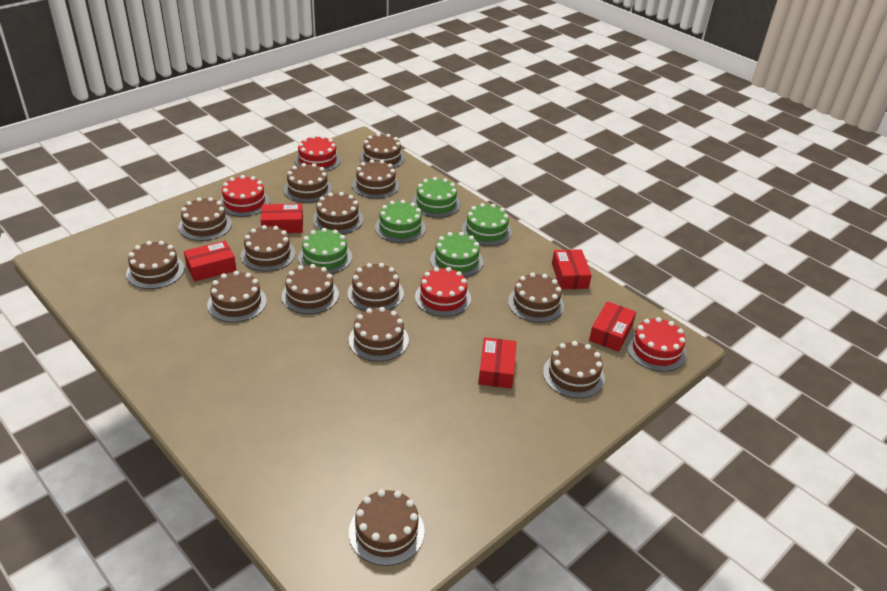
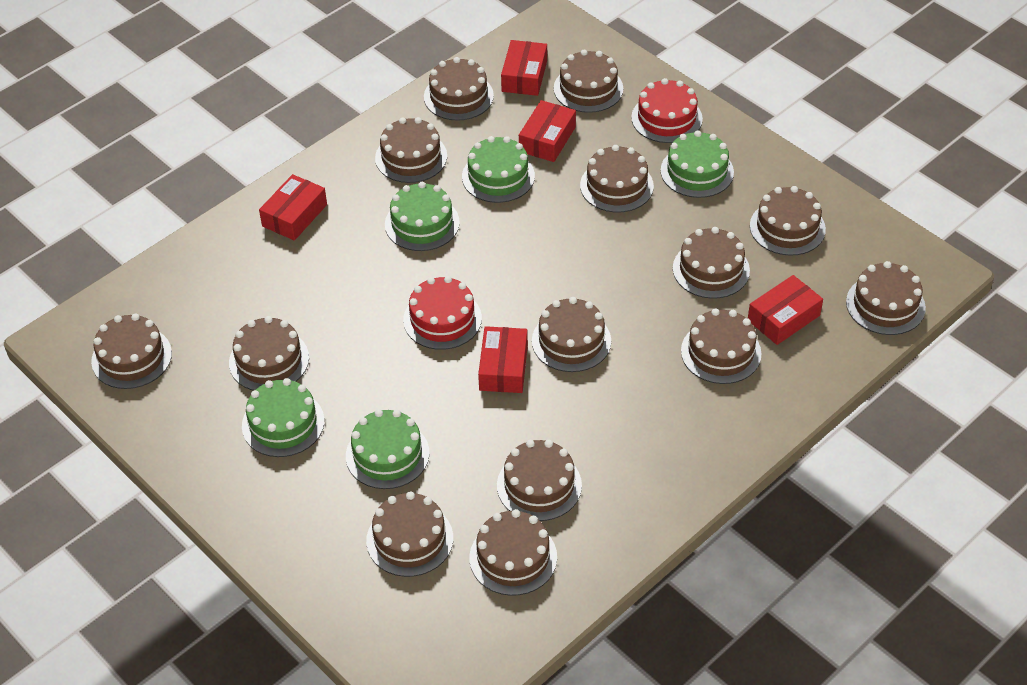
red cake: 4 -> 2

